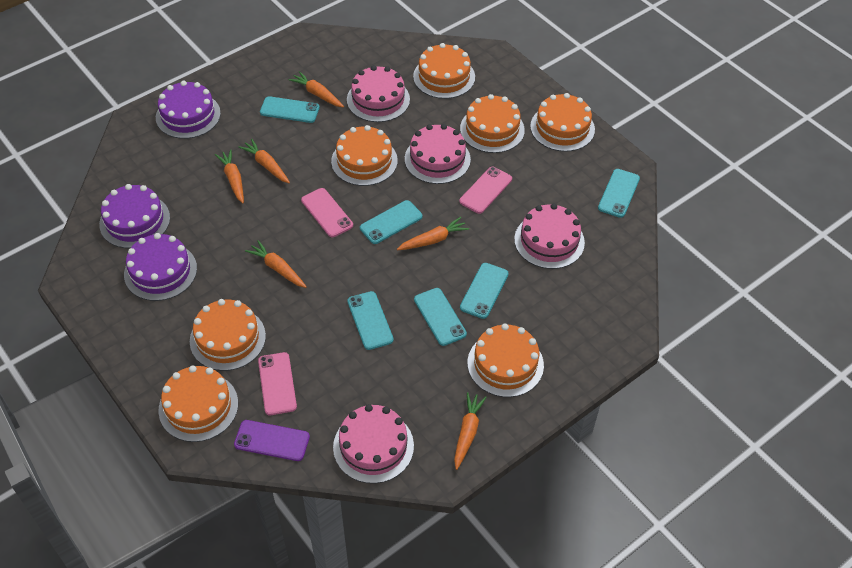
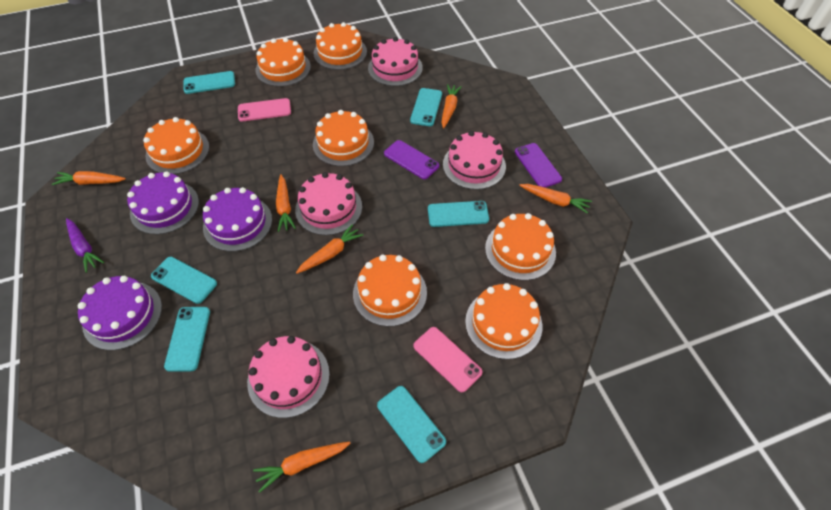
pink phone: 3 -> 2
purple carrot: 0 -> 1
purple phone: 1 -> 2

